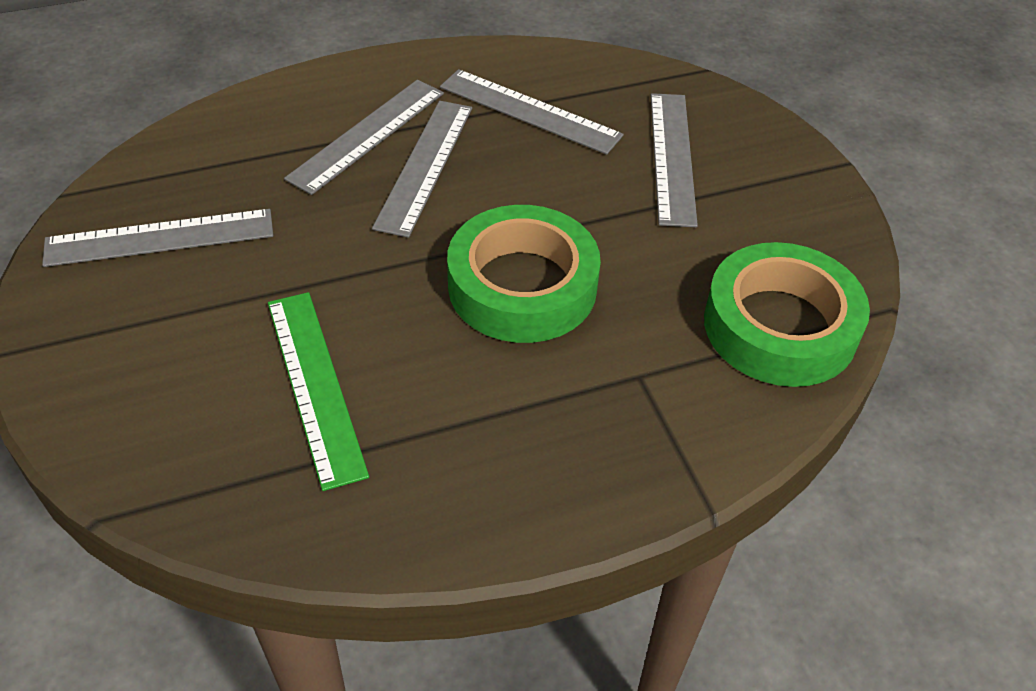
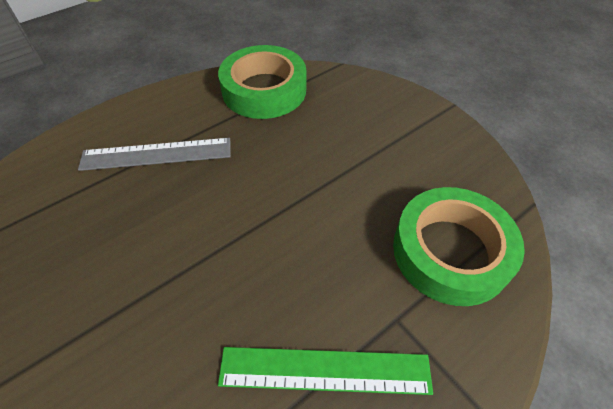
grey ruler: 5 -> 1

